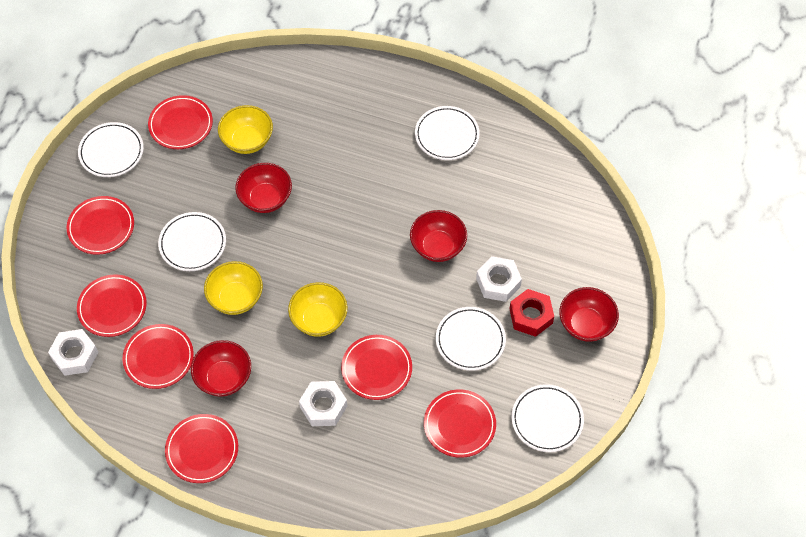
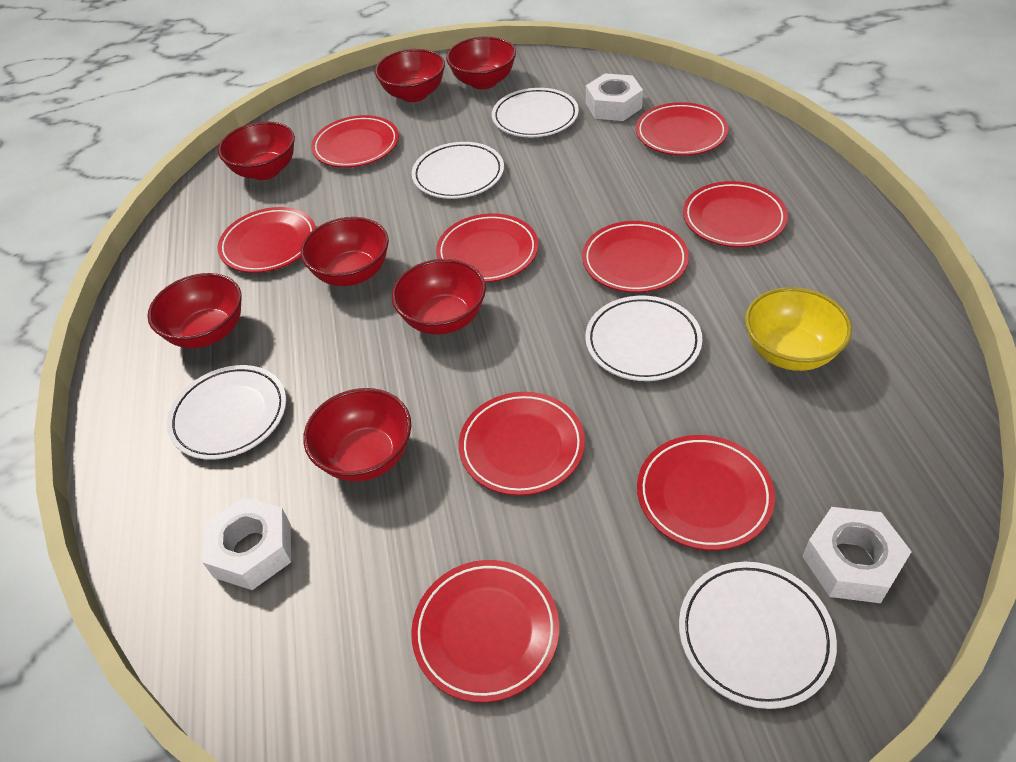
red bowl: 4 -> 7
red nut: 1 -> 0
red plate: 7 -> 9
yellow bowl: 3 -> 1

